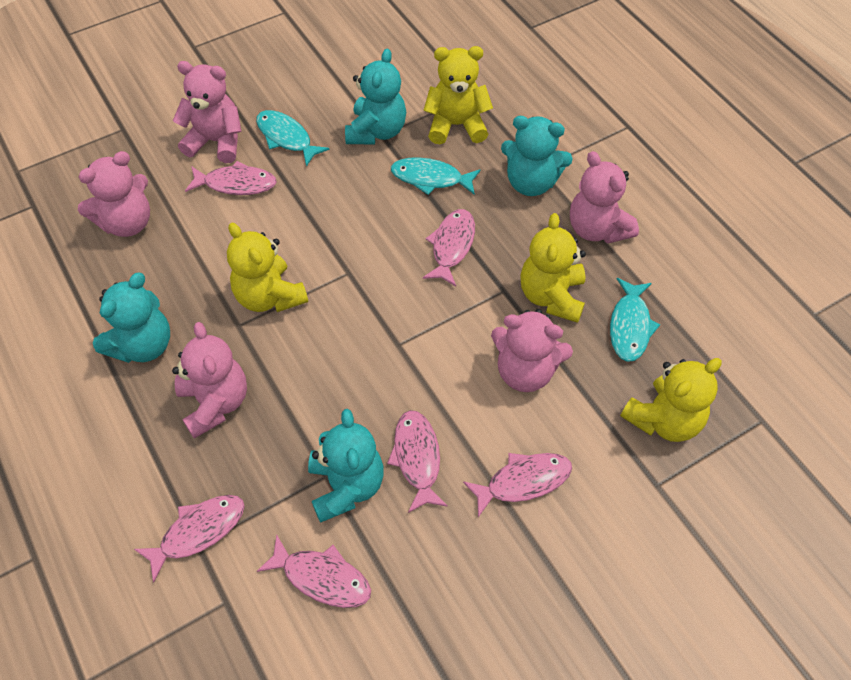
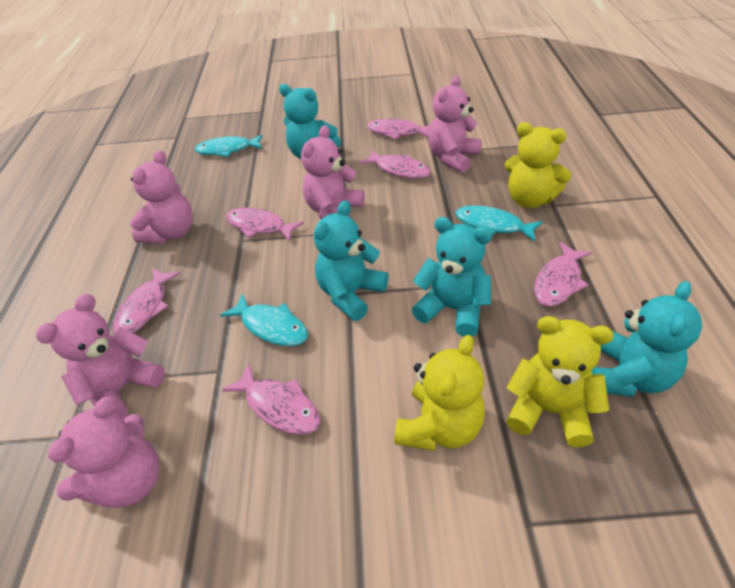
yellow teddy bear: 4 -> 3

